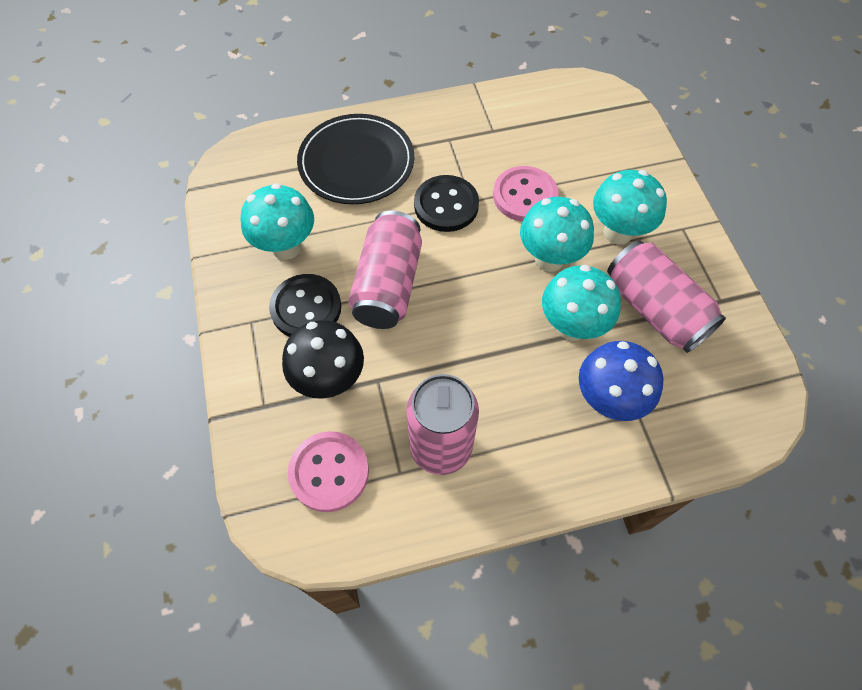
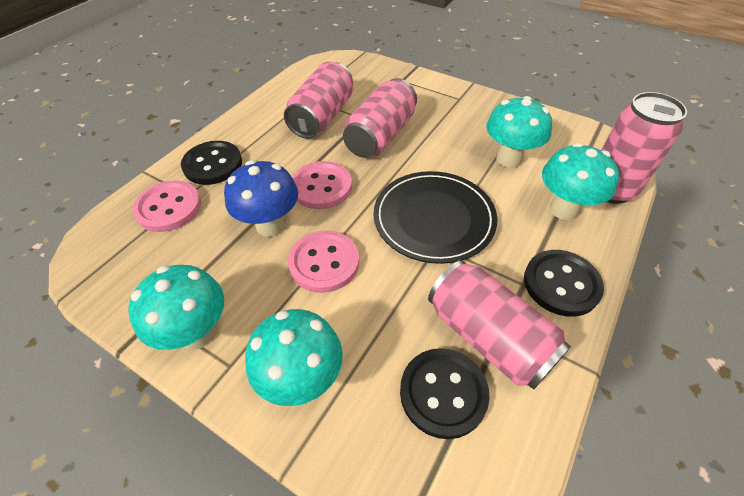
black button: 2 -> 3
black mushroom: 1 -> 0
pink button: 2 -> 3
pink can: 3 -> 4

